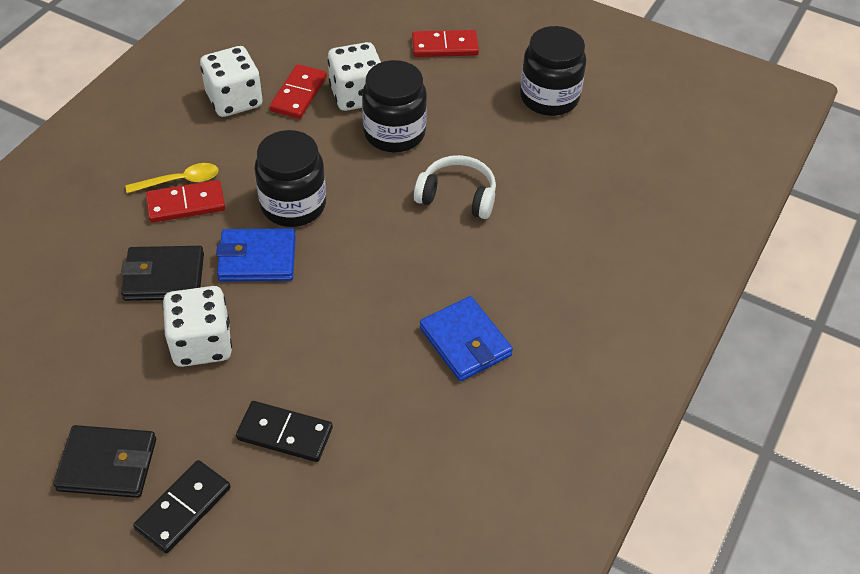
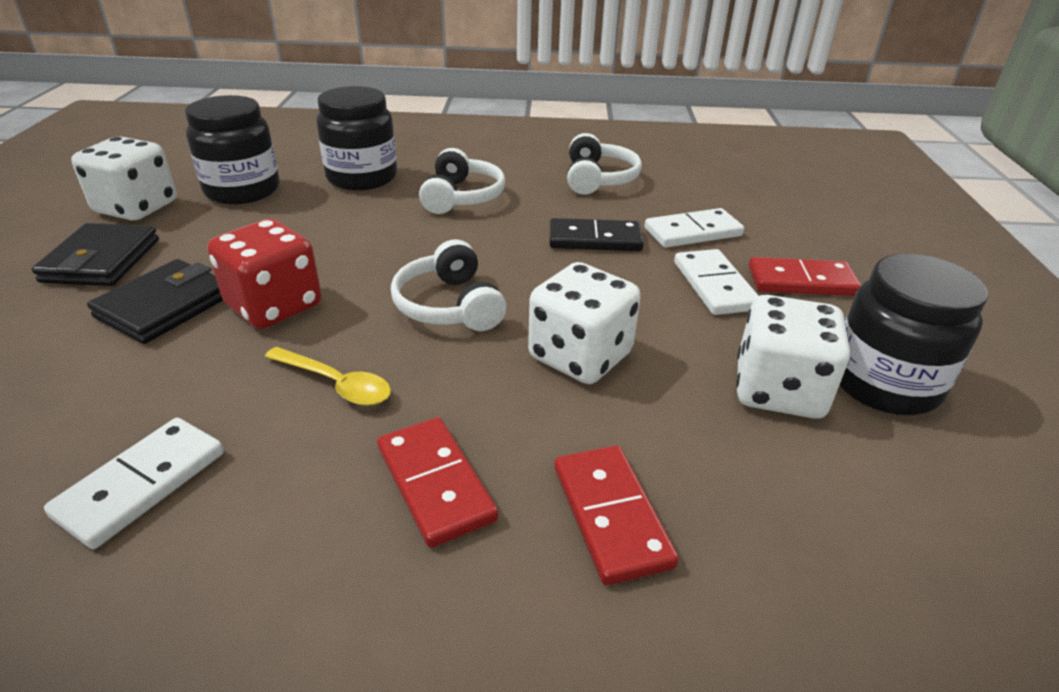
black domino: 2 -> 1
blue wallet: 2 -> 0
red dice: 0 -> 1
white domino: 0 -> 3
white headphones: 1 -> 3

